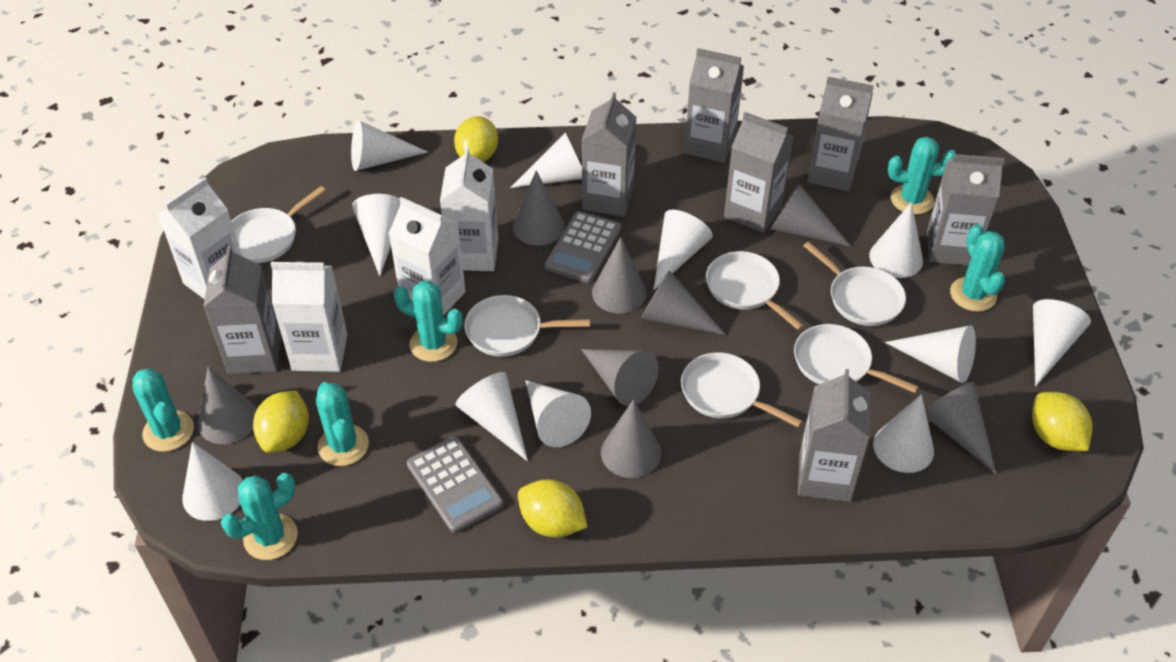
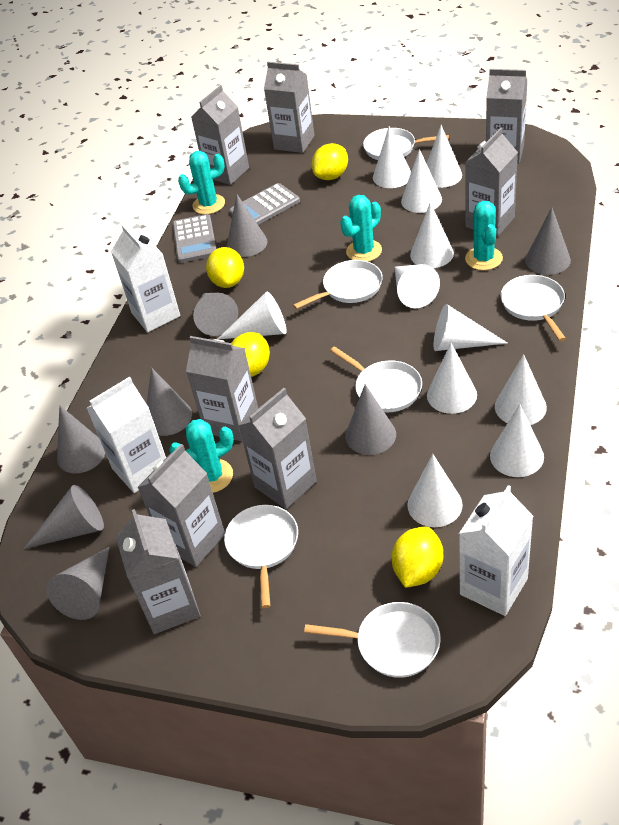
grey carton: 7 -> 8
turquoise cactus: 6 -> 4
white carton: 4 -> 3

